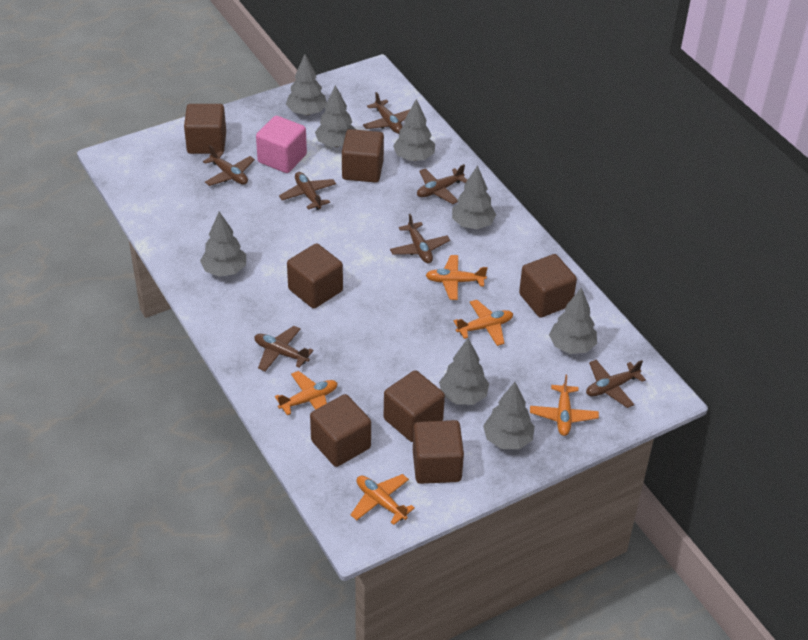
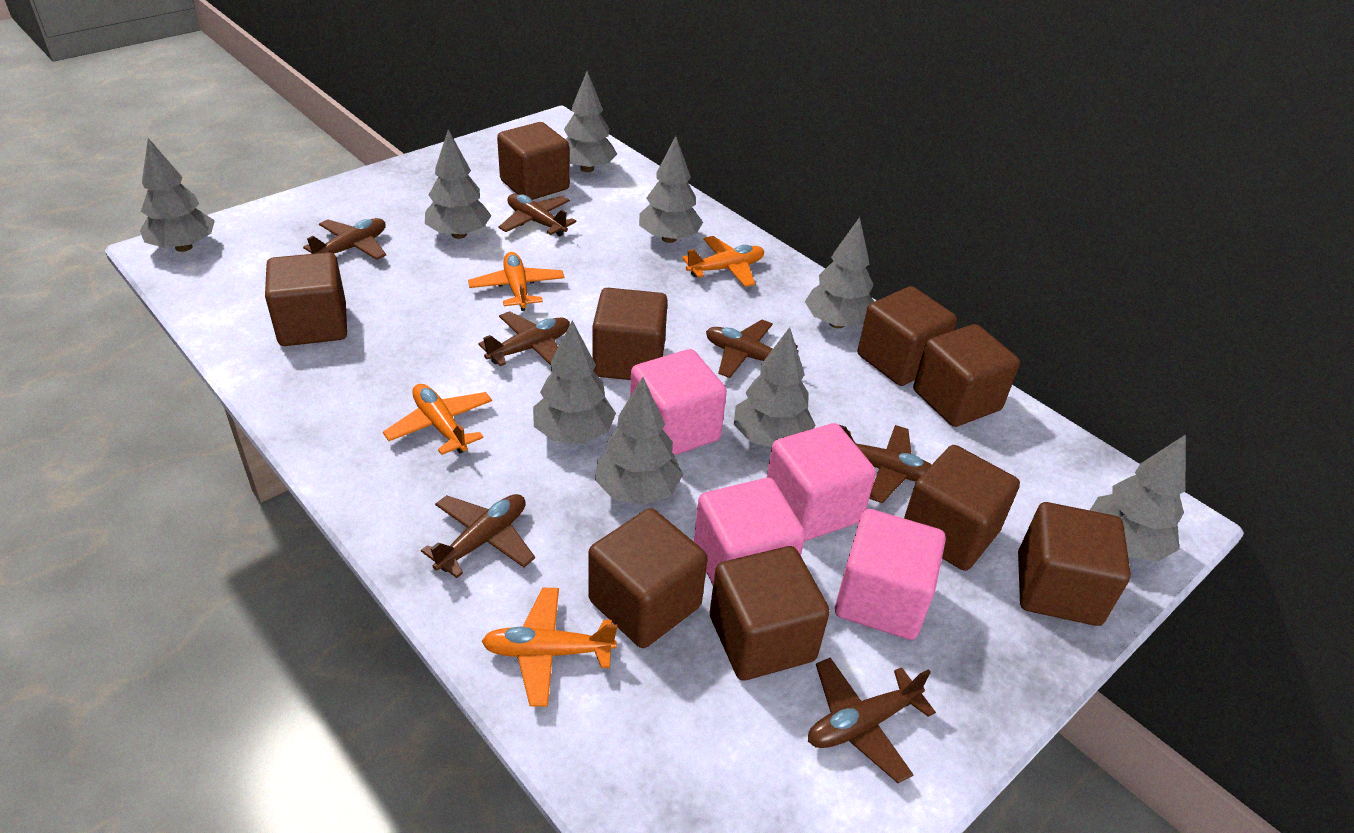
brown cube: 7 -> 9
grey tree: 8 -> 9
orange plane: 5 -> 4
pink cube: 1 -> 4

